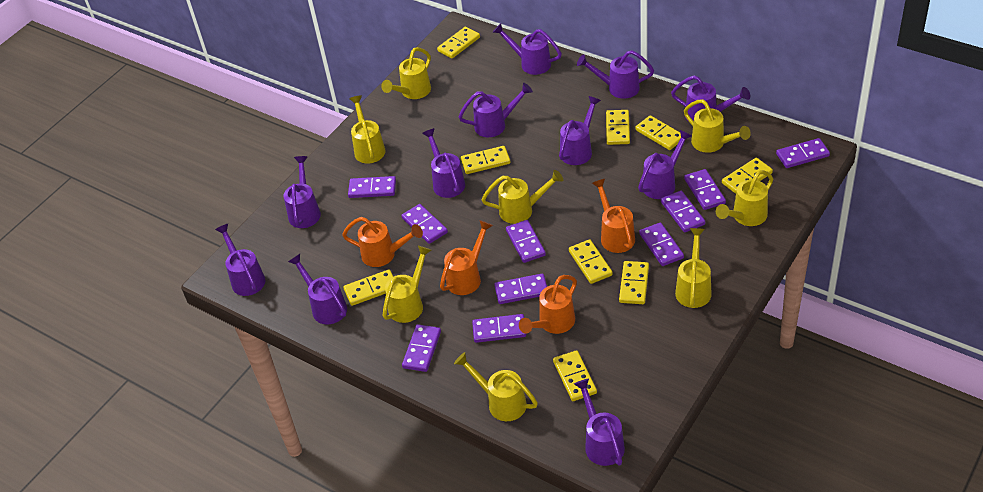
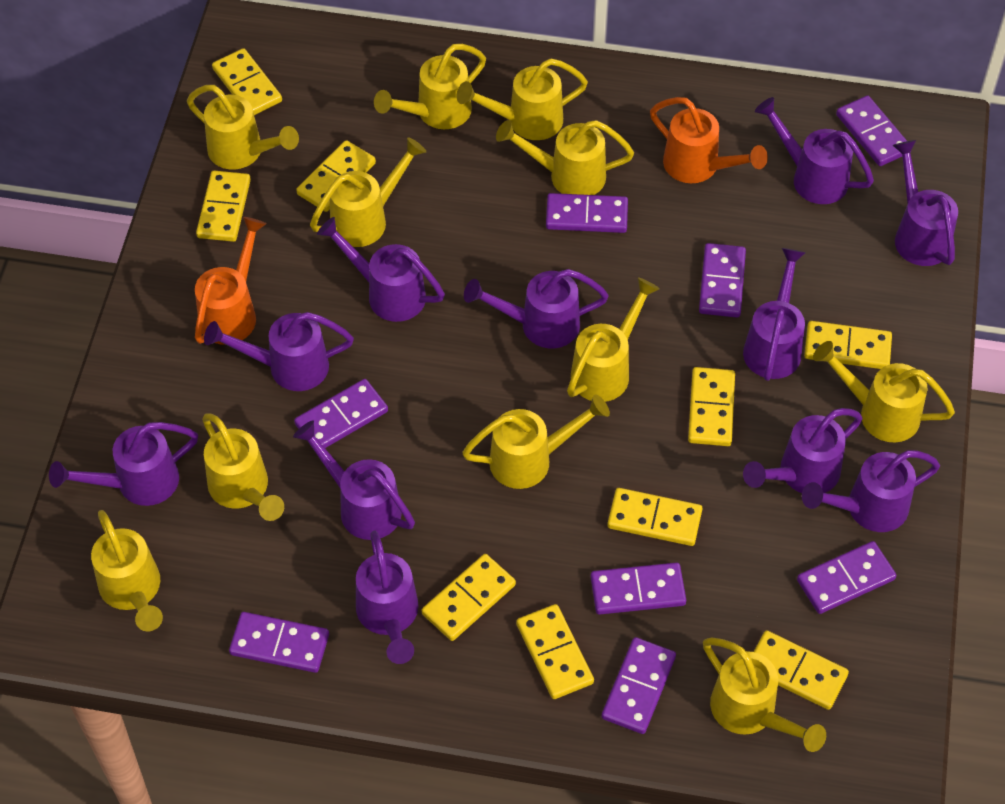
orange watering can: 4 -> 2
purple domino: 10 -> 8
yellow watering can: 8 -> 11

